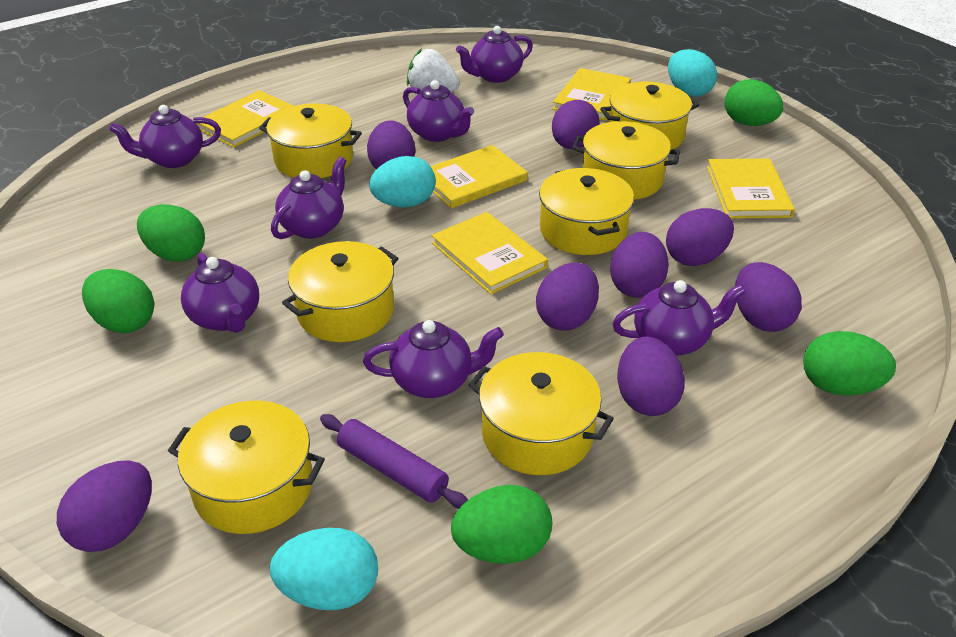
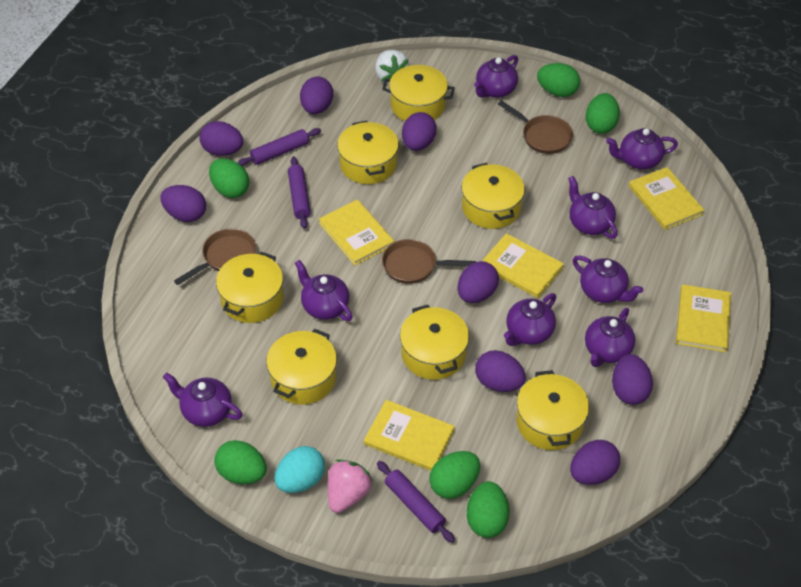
brown pan: 0 -> 3
green egg: 5 -> 6
pink strawberry: 0 -> 1
purple rolling pin: 1 -> 3
purple teapot: 7 -> 8
turquoise egg: 3 -> 1

